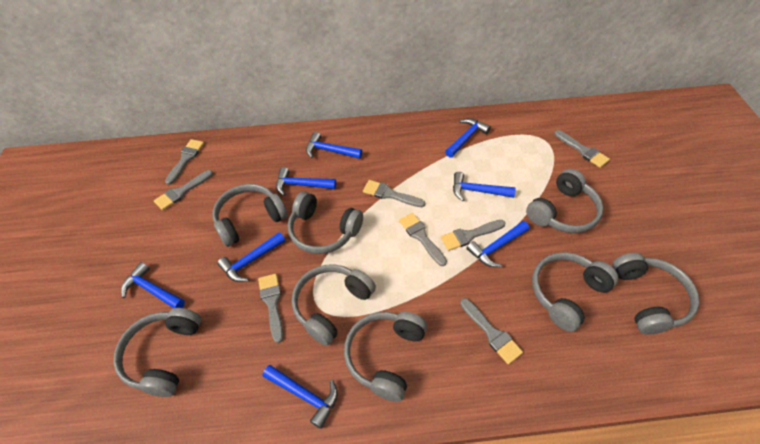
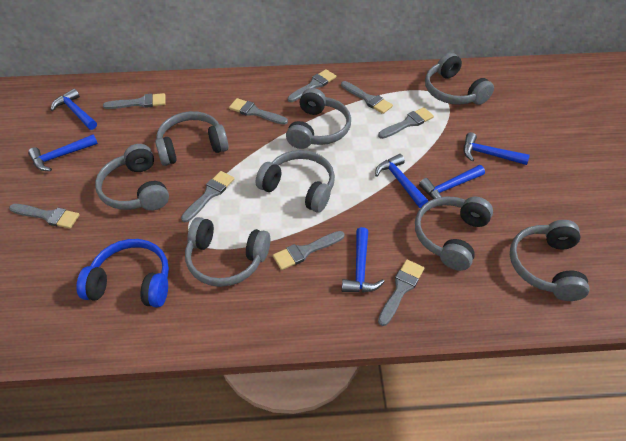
blue hammer: 8 -> 6
blue headphones: 0 -> 1
grey brush: 8 -> 9

